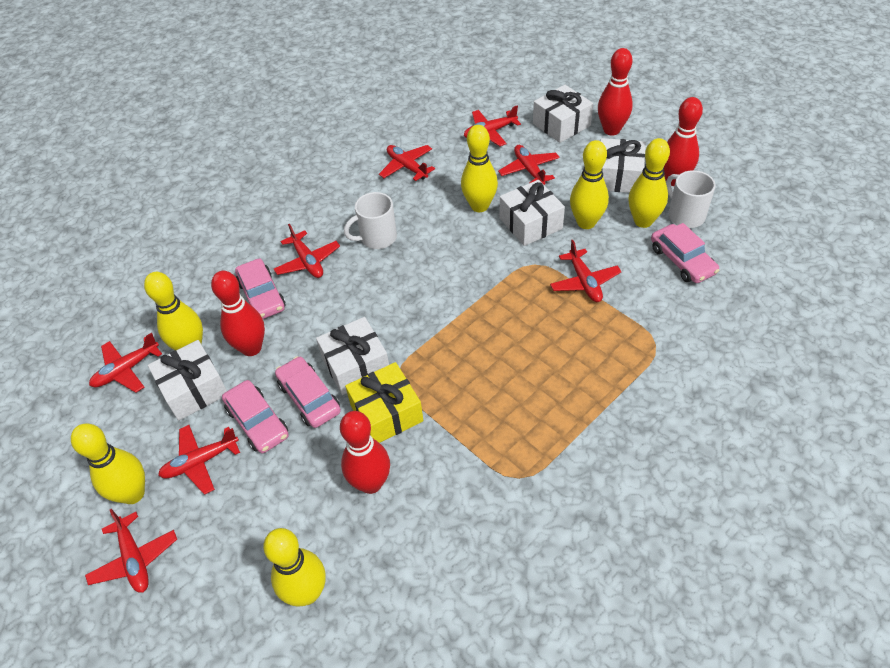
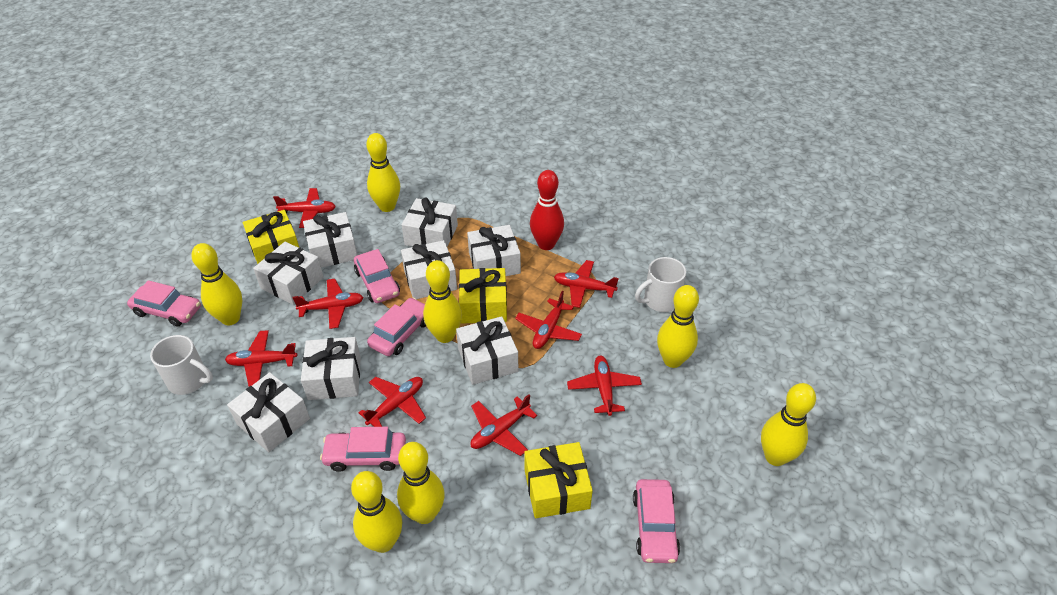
pink car: 4 -> 5
red bowling pin: 4 -> 1
white gift: 5 -> 8
yellow bowling pin: 6 -> 7
yellow gift: 1 -> 3

